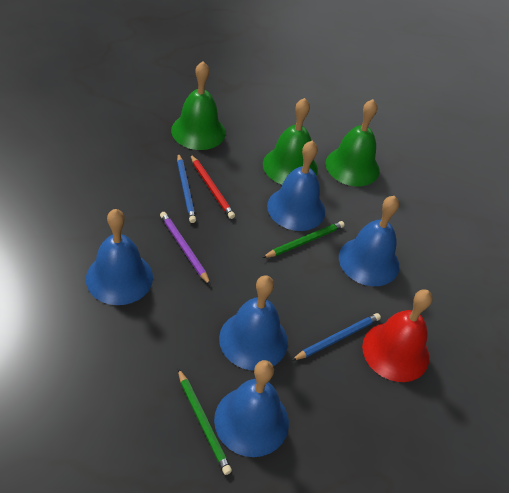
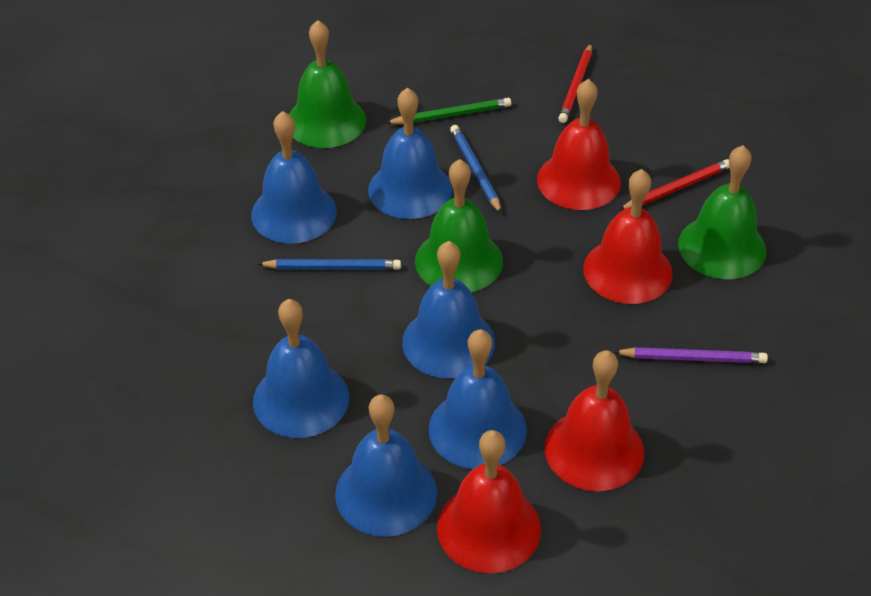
blue bell: 5 -> 6
green pencil: 2 -> 1
red bell: 1 -> 4
red pencil: 1 -> 2

